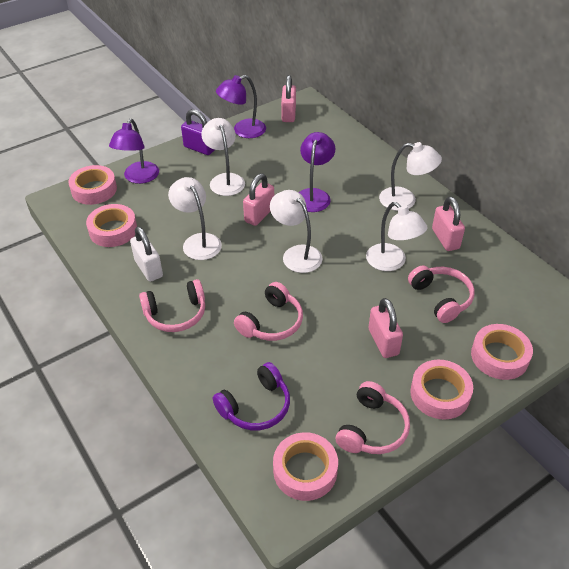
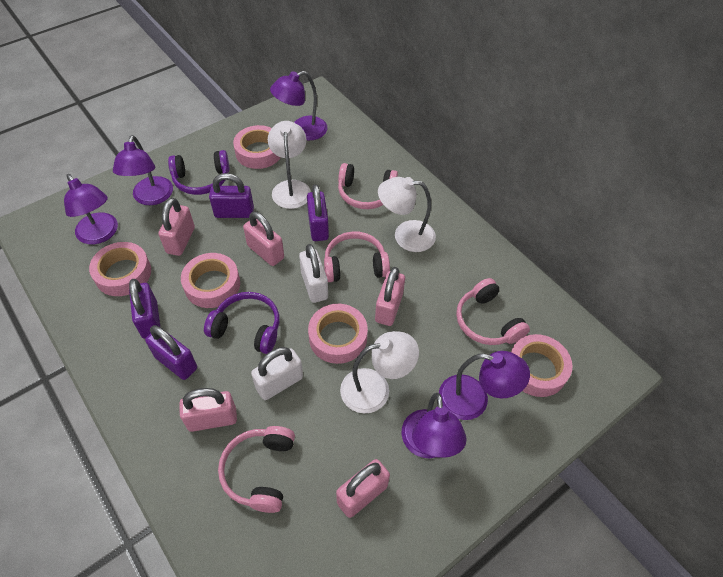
pink padlock: 4 -> 5
purple headphones: 1 -> 2
purple lamp: 3 -> 5
purple padlock: 1 -> 4
white lamp: 5 -> 3
white padlock: 1 -> 2

